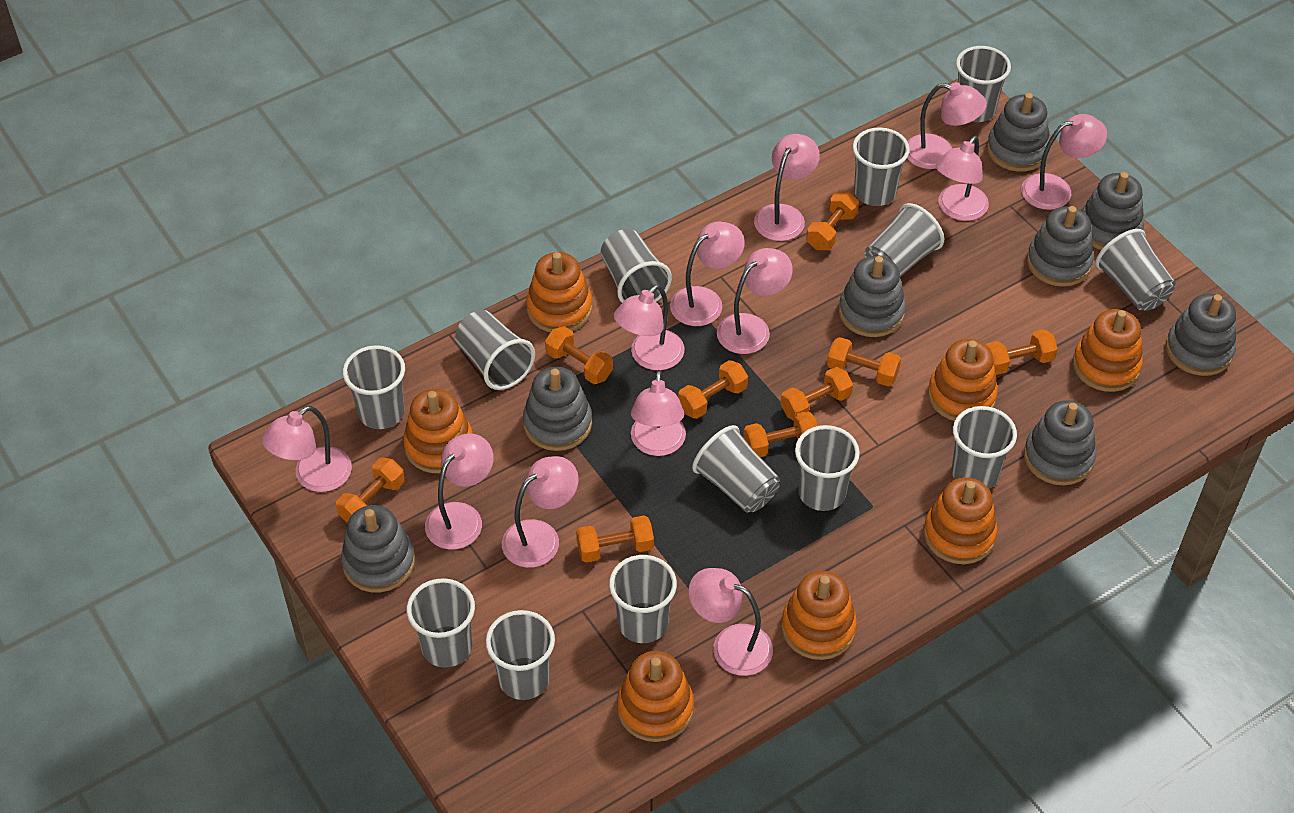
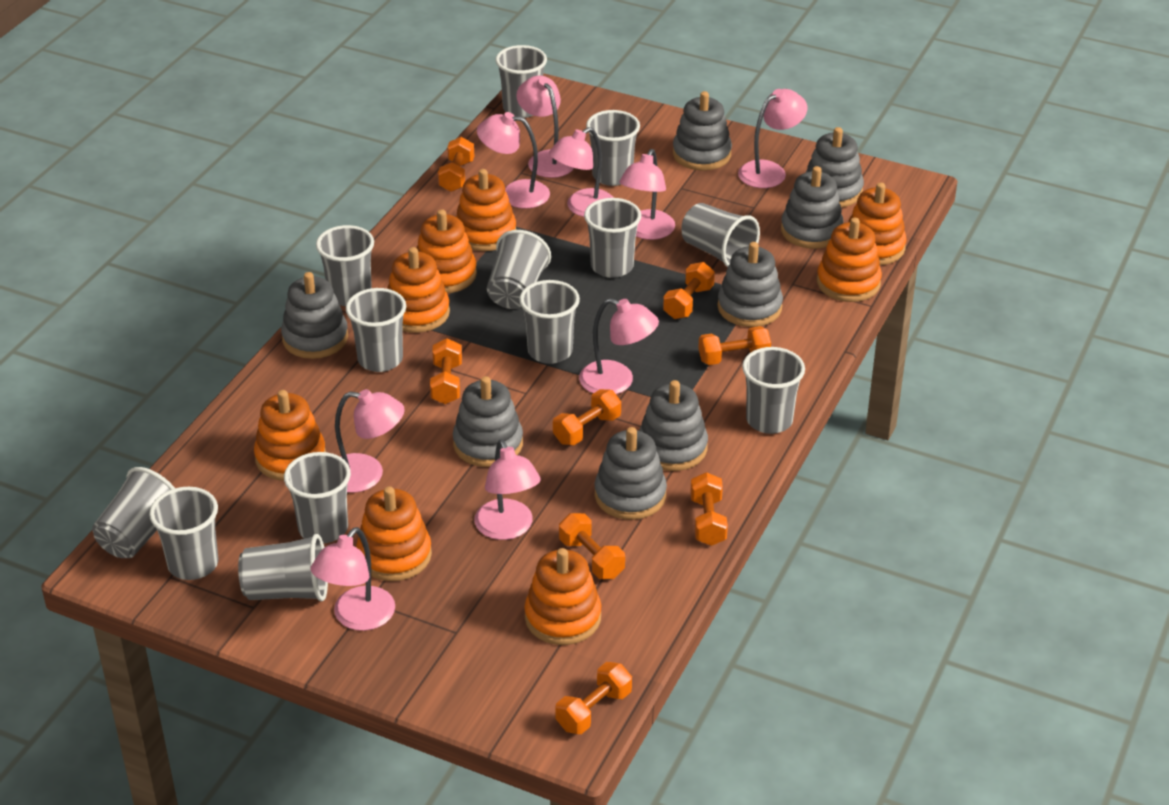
orange dumbbell: 9 -> 8
orange stacking toy: 7 -> 8
pink lamp: 12 -> 9

